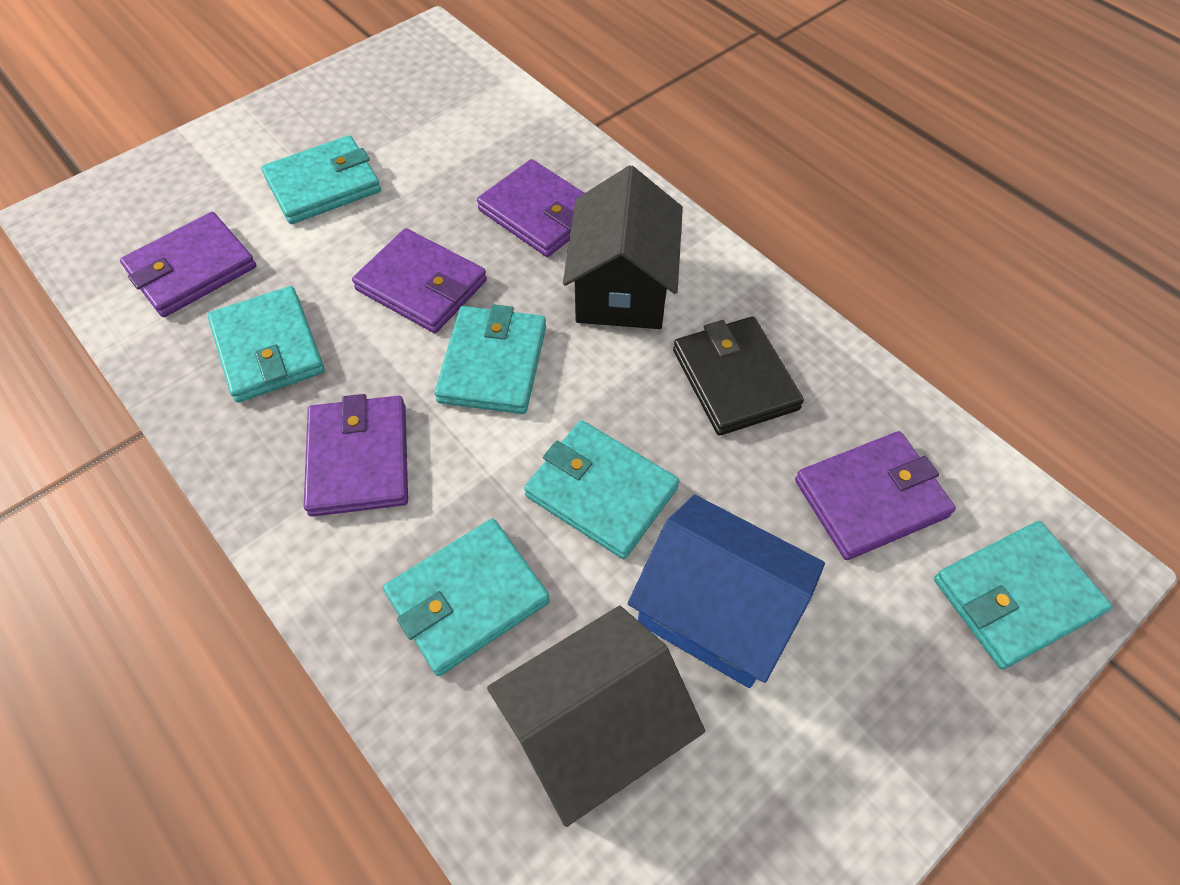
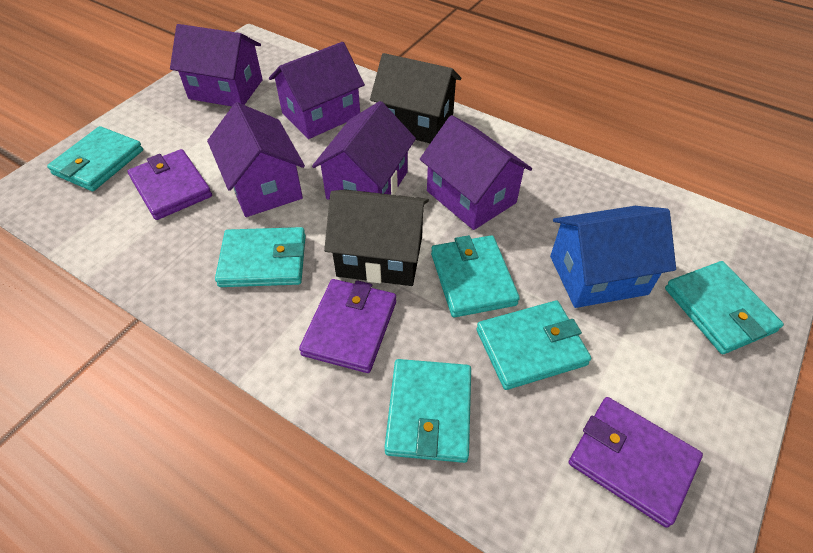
black wallet: 1 -> 0
purple house: 0 -> 5
purple wallet: 5 -> 3

